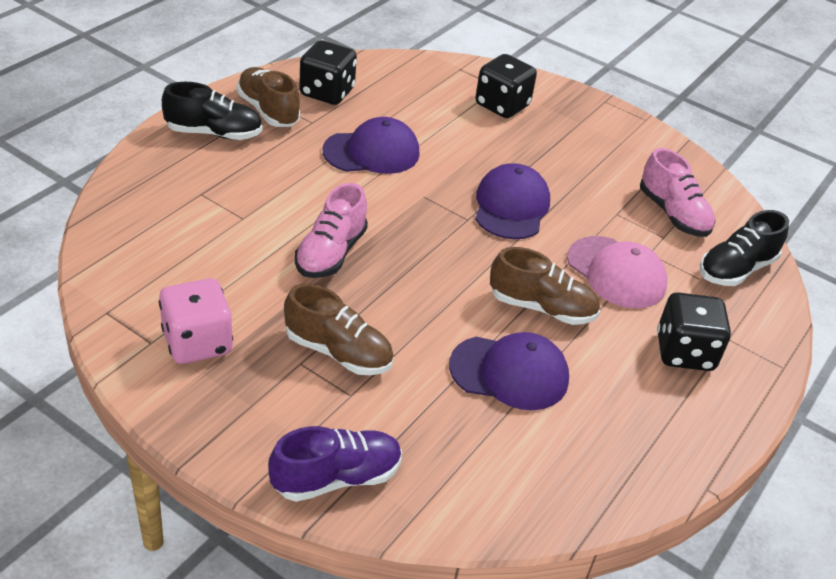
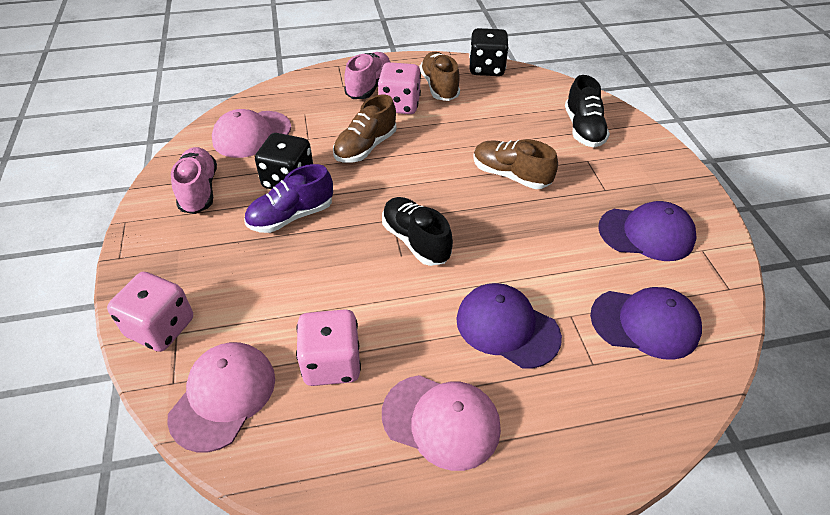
black dice: 3 -> 2
pink cap: 1 -> 3
pink dice: 1 -> 3

